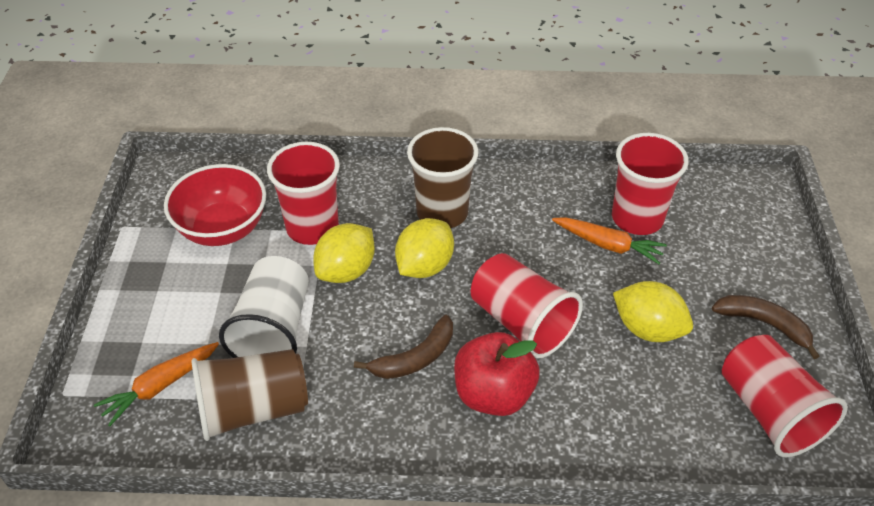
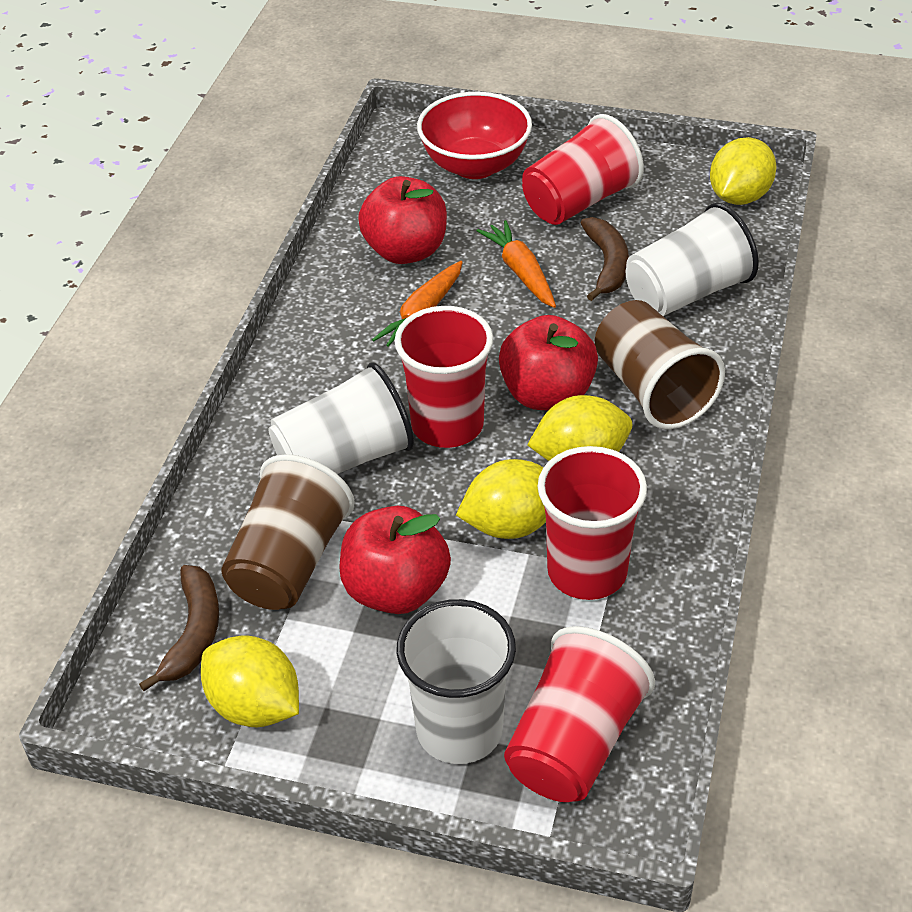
red apple: 1 -> 3
white cup: 1 -> 3
yellow lemon: 3 -> 4

